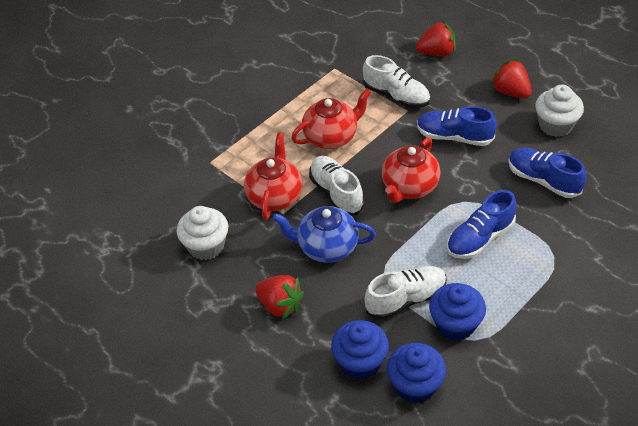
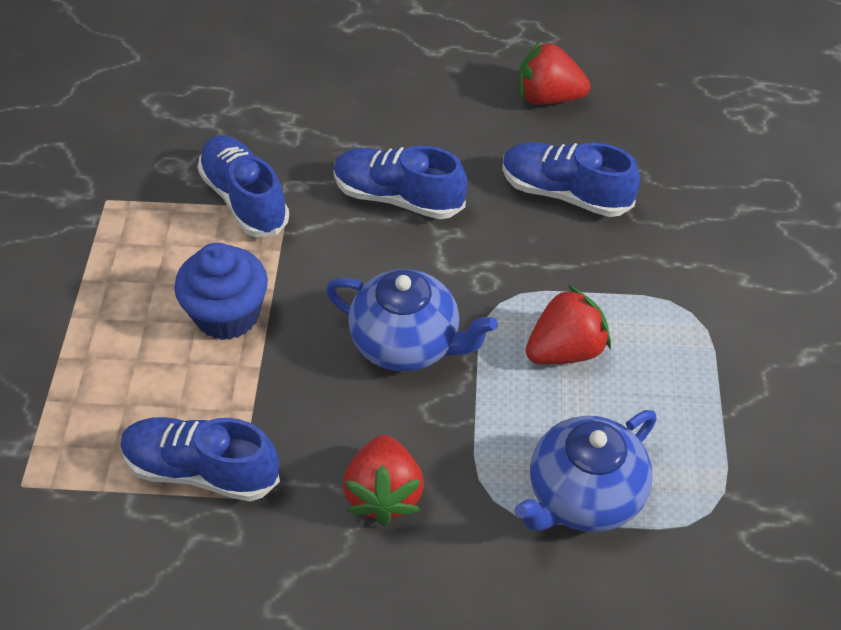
blue cupcake: 3 -> 1
blue shoe: 3 -> 4
blue teapot: 1 -> 2
red teapot: 3 -> 0
white cupcake: 2 -> 0
white shoe: 3 -> 0

